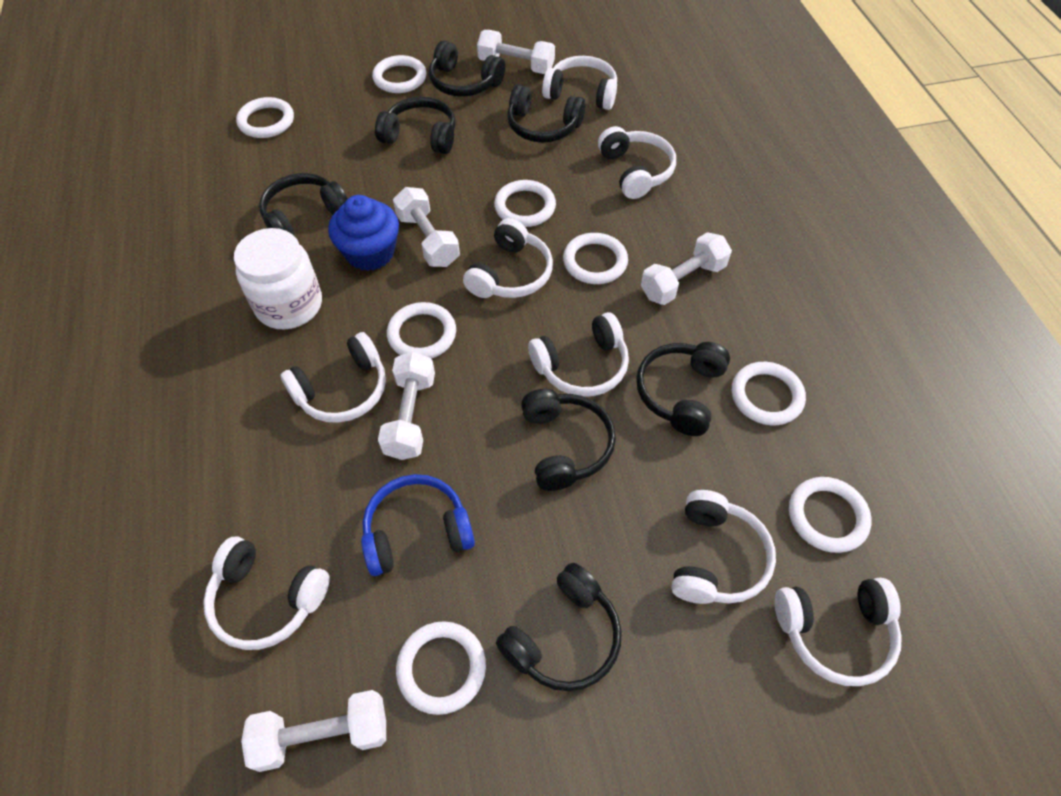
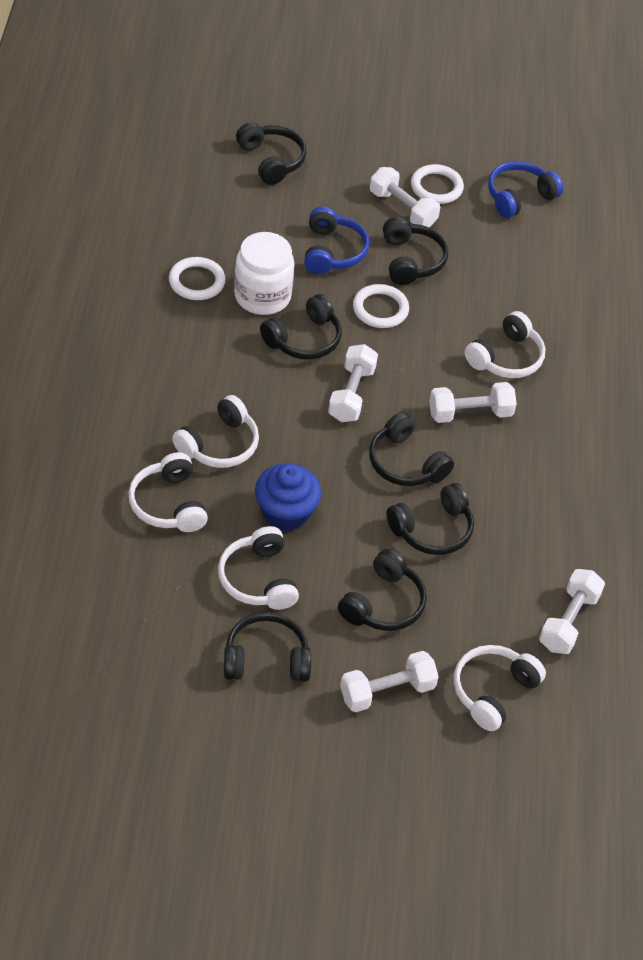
blue headphones: 1 -> 2
white headphones: 8 -> 5
white ring: 8 -> 3

